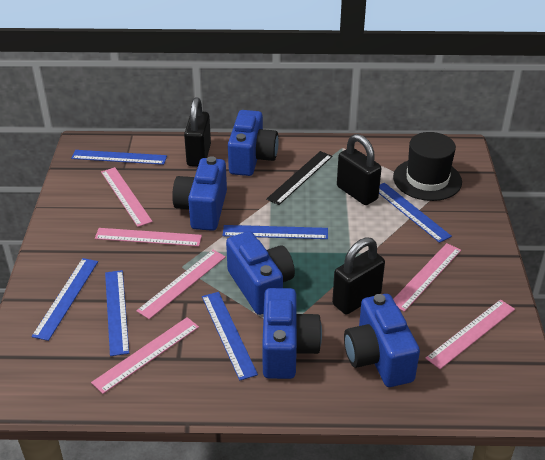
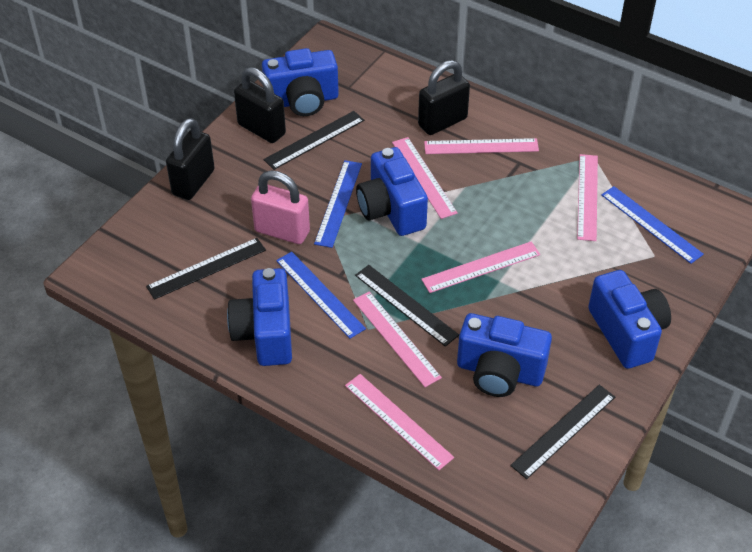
black hat: 1 -> 0
black ruler: 1 -> 4
blue ruler: 6 -> 3
pink padlock: 0 -> 1

